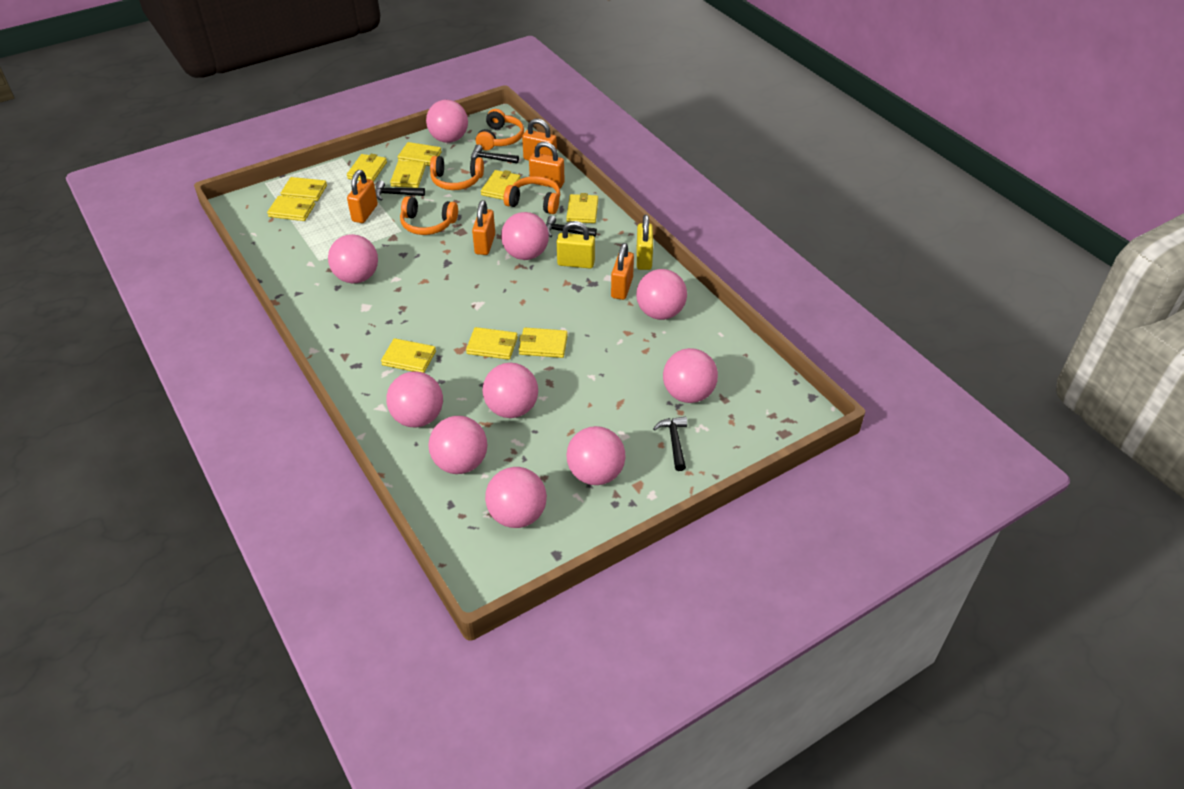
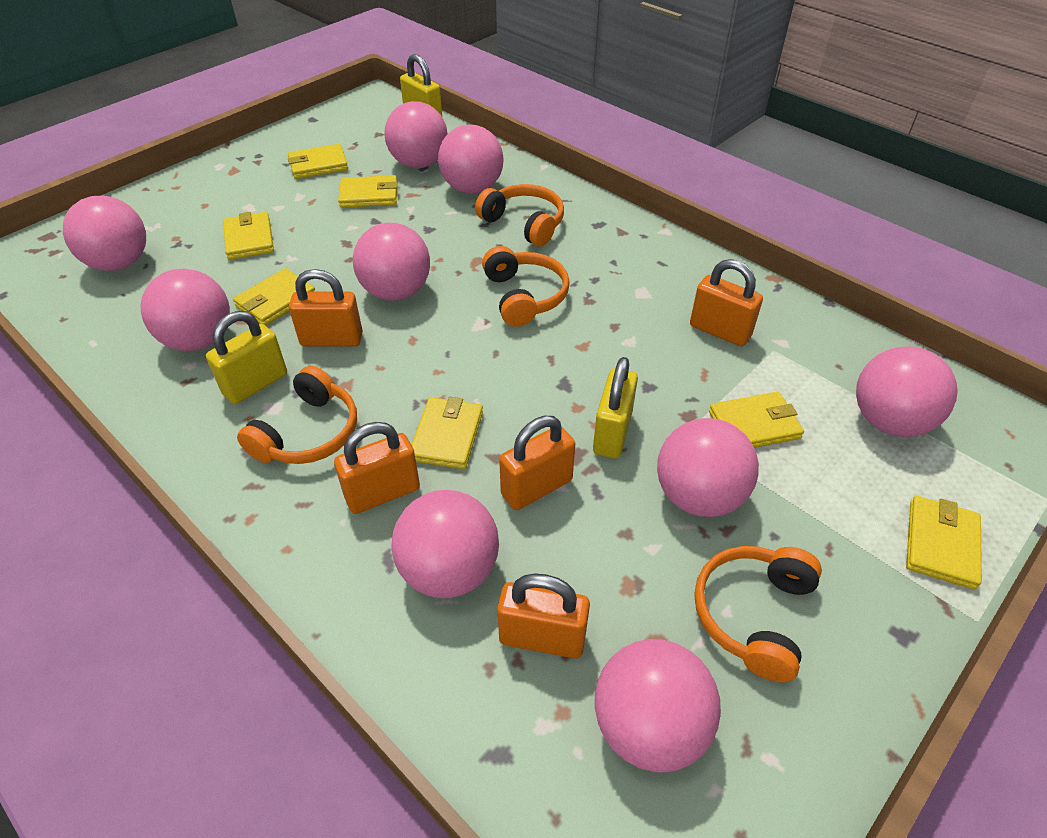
black hammer: 4 -> 0
pink ball: 10 -> 9
yellow padlock: 2 -> 3
yellow wallet: 10 -> 7

